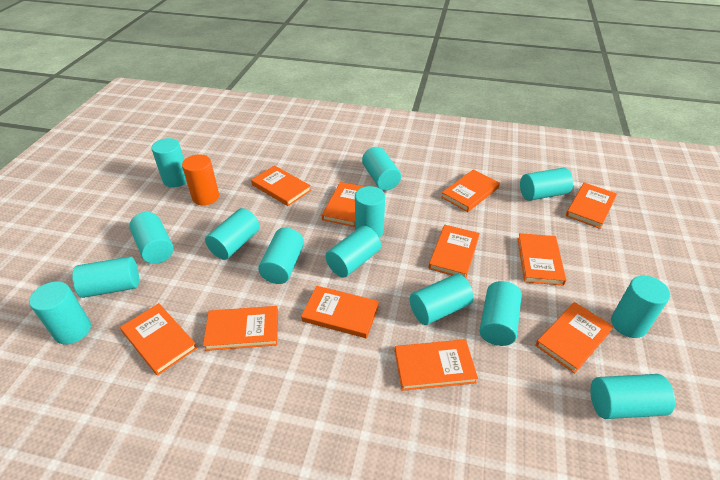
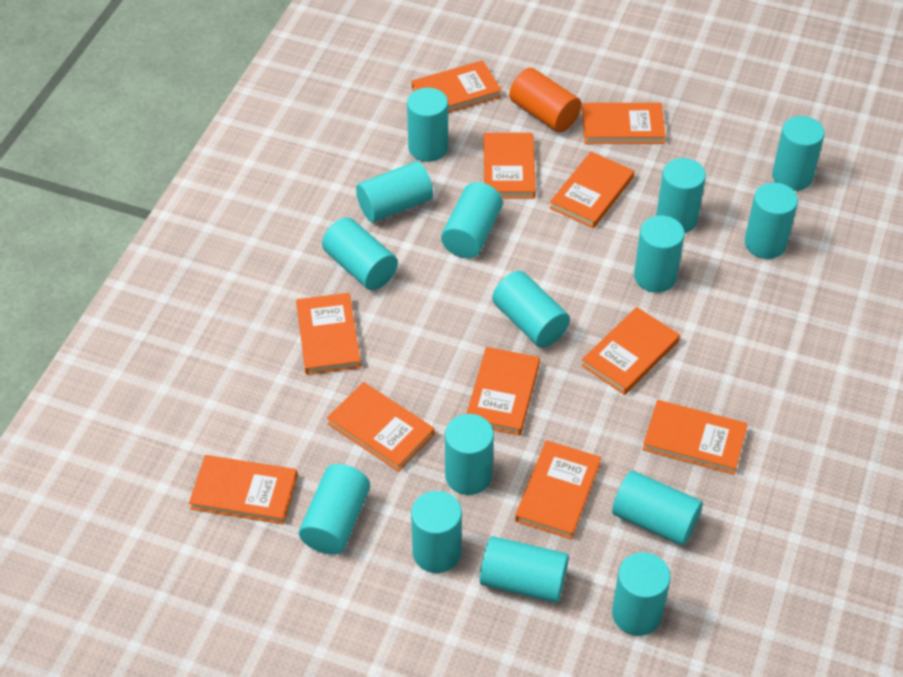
turquoise cylinder: 14 -> 15

